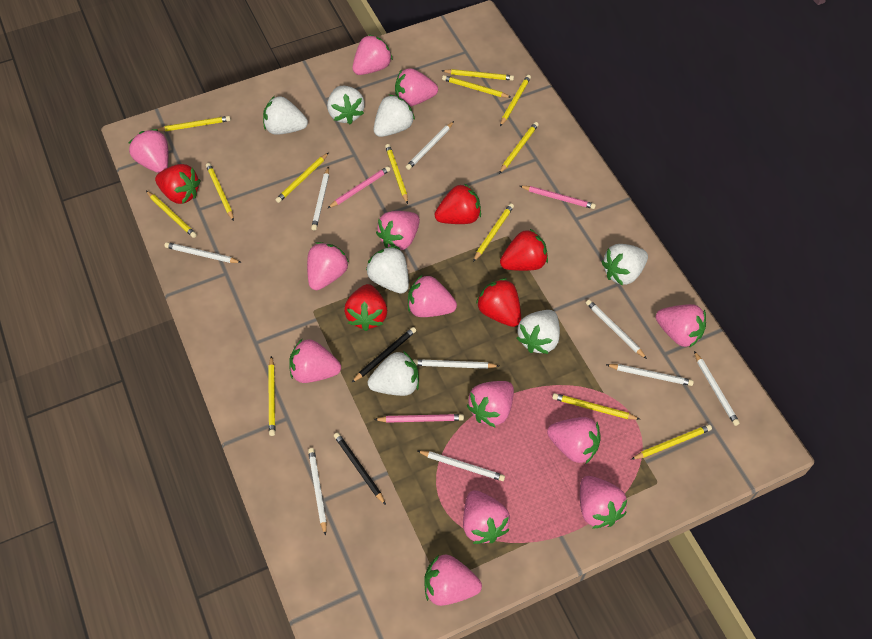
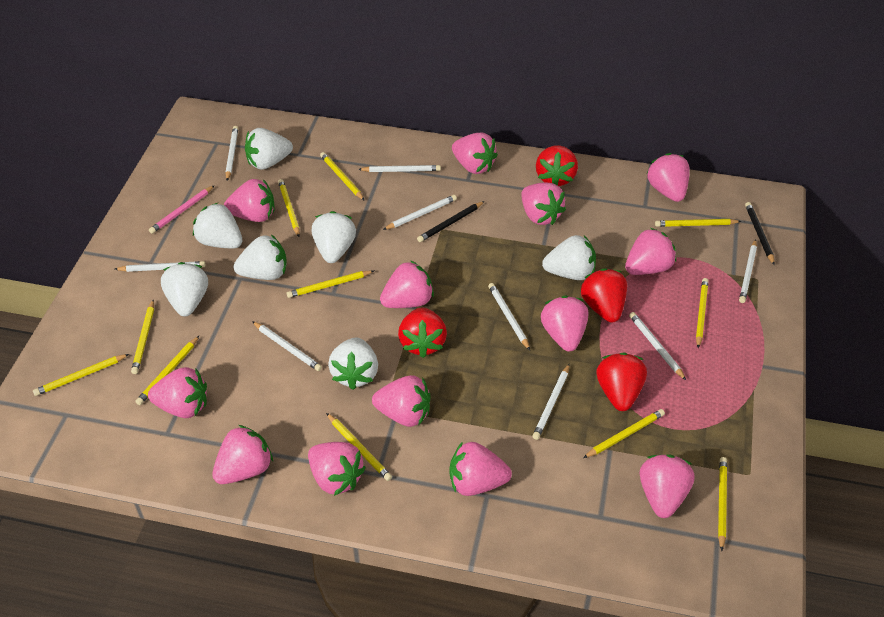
pink pencil: 3 -> 1
red strawberry: 5 -> 4
yellow pencil: 13 -> 11

